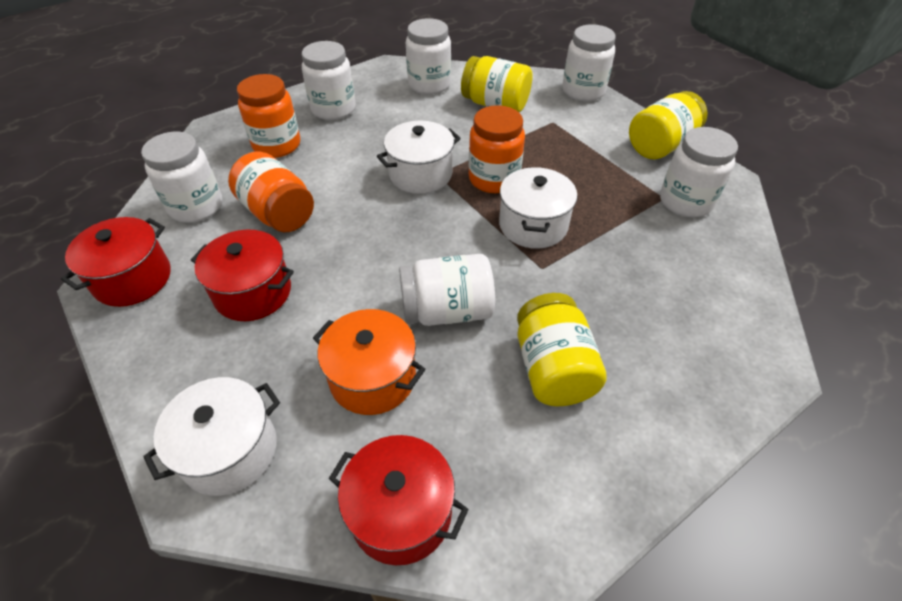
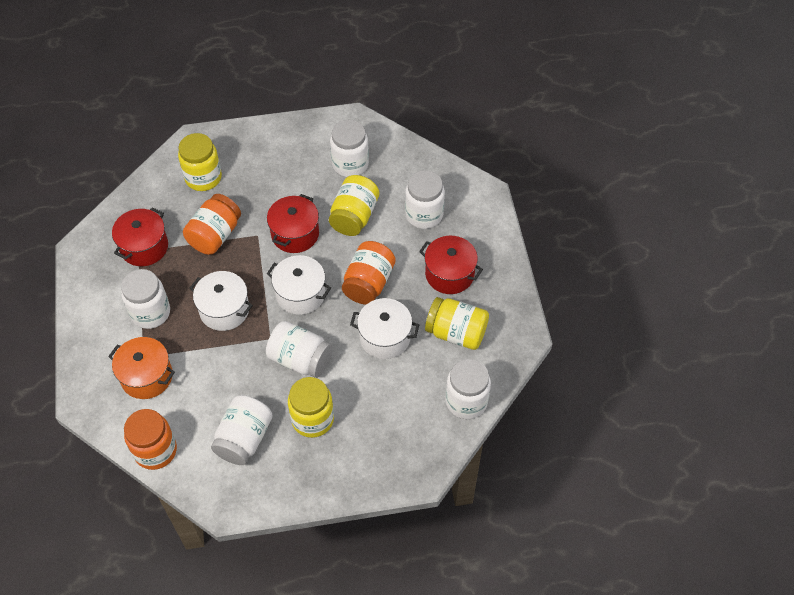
yellow jar: 3 -> 4

